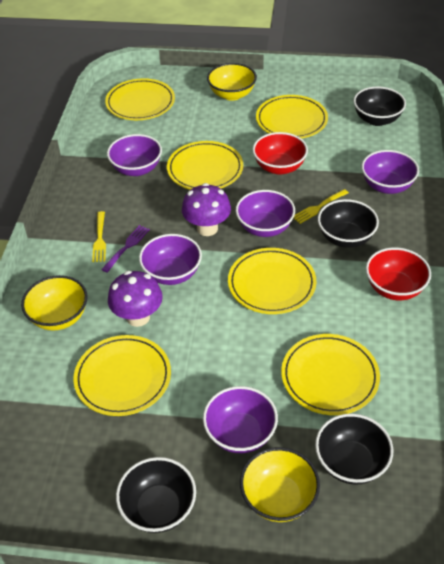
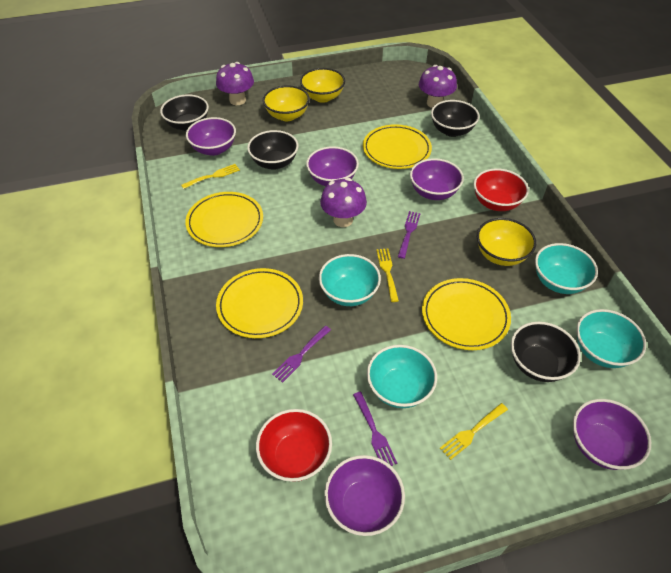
purple fork: 1 -> 3
purple mushroom: 2 -> 3
turquoise bowl: 0 -> 4
yellow fork: 2 -> 3
yellow plate: 6 -> 4

